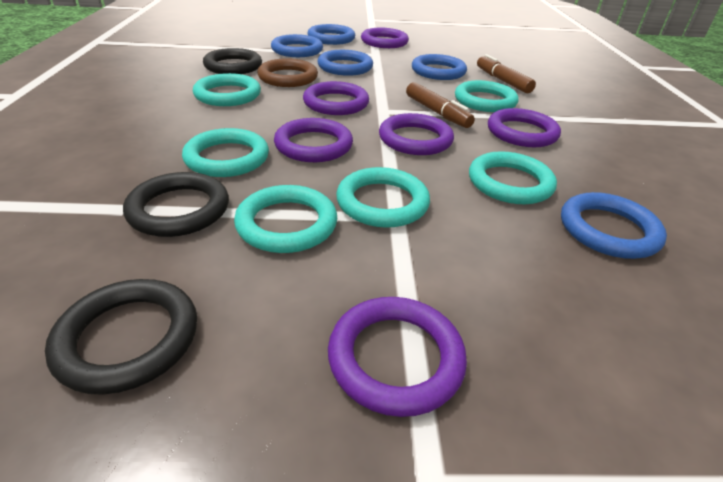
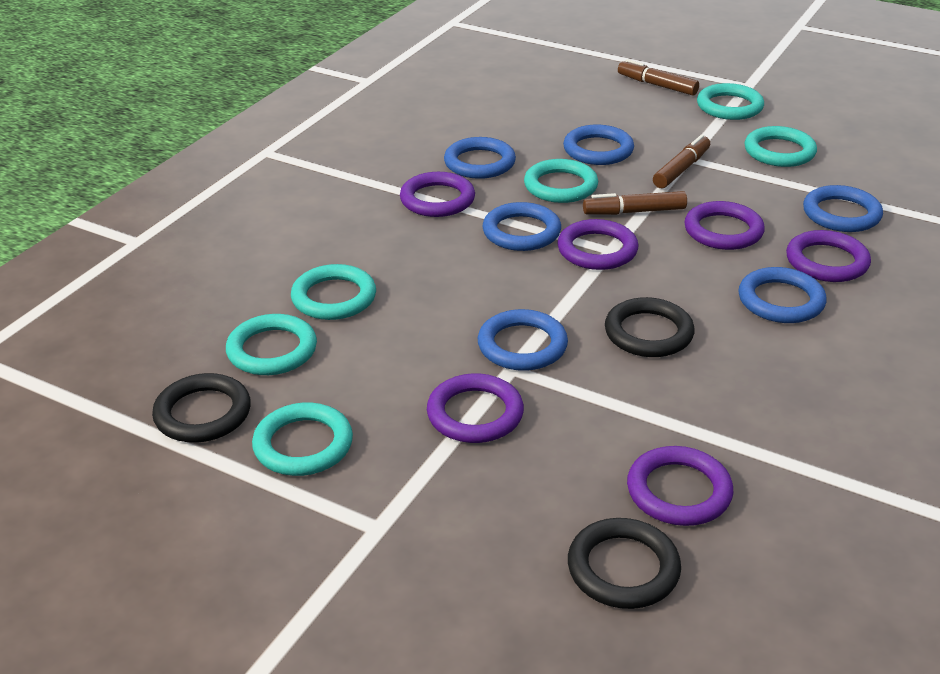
blue ring: 5 -> 6
brown marker: 2 -> 3
brown ring: 1 -> 0

